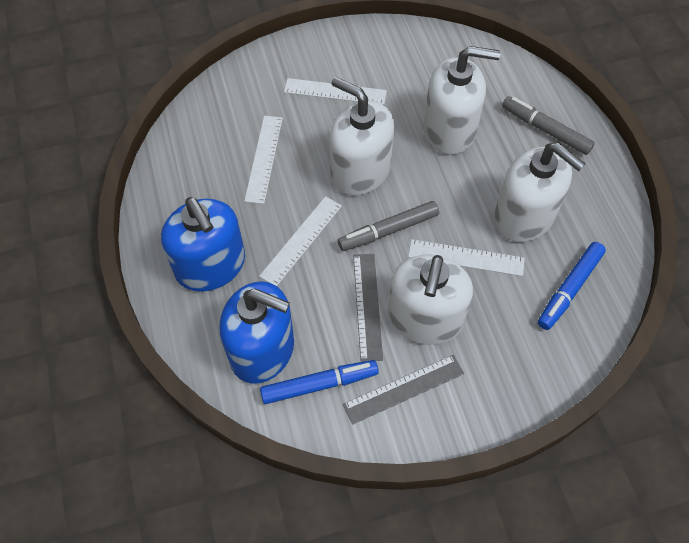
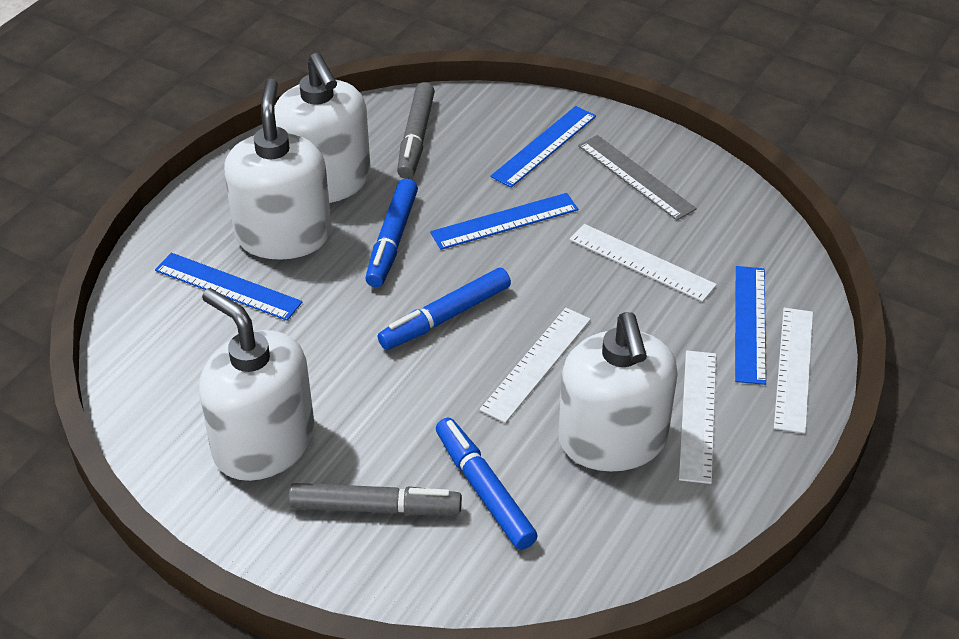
blue marker: 2 -> 3
blue ruler: 0 -> 4
blue soap dispenser: 2 -> 0
grey ruler: 2 -> 1

